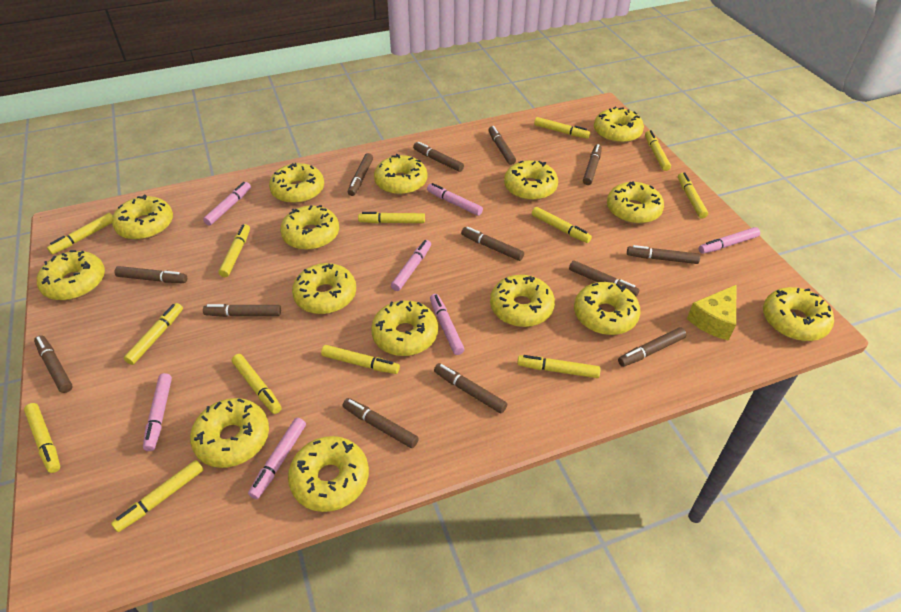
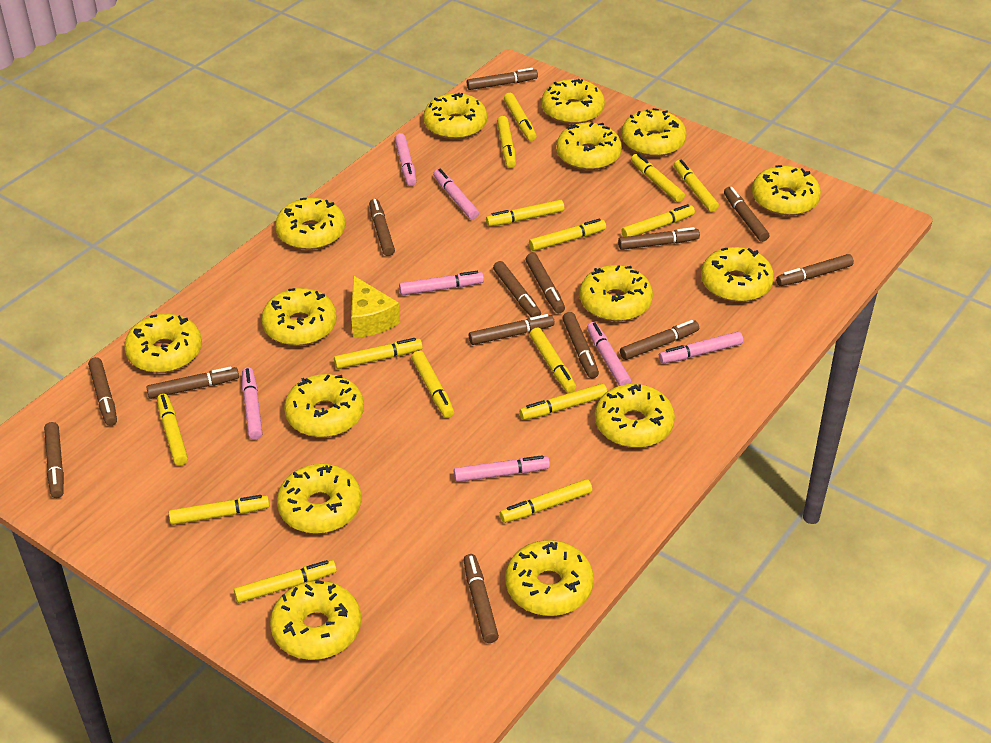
brown marker: 13 -> 14
yellow marker: 13 -> 15

